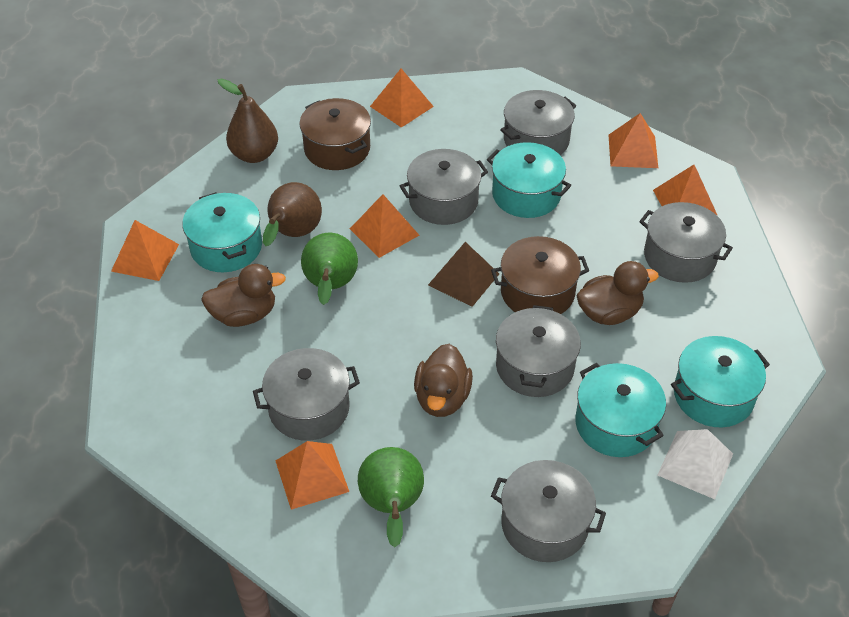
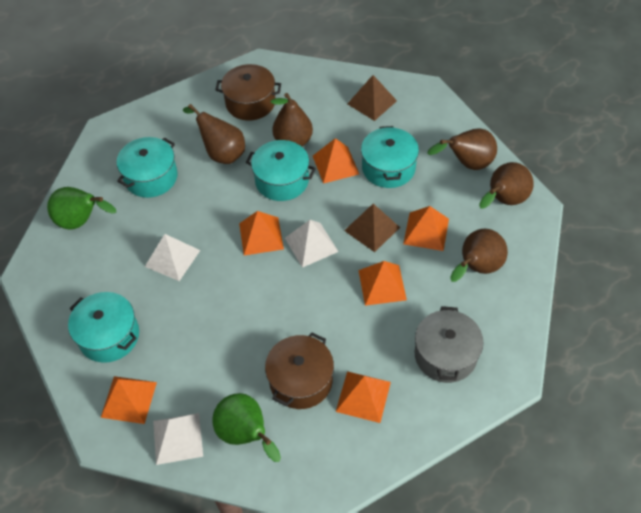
brown duck: 3 -> 0
brown pear: 2 -> 5
brown pyramid: 1 -> 2
grey pot: 6 -> 1
white pyramid: 1 -> 3

